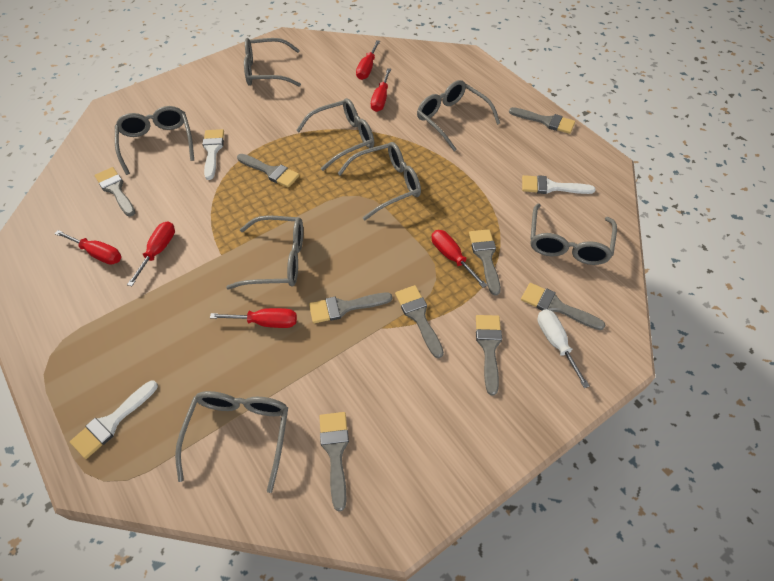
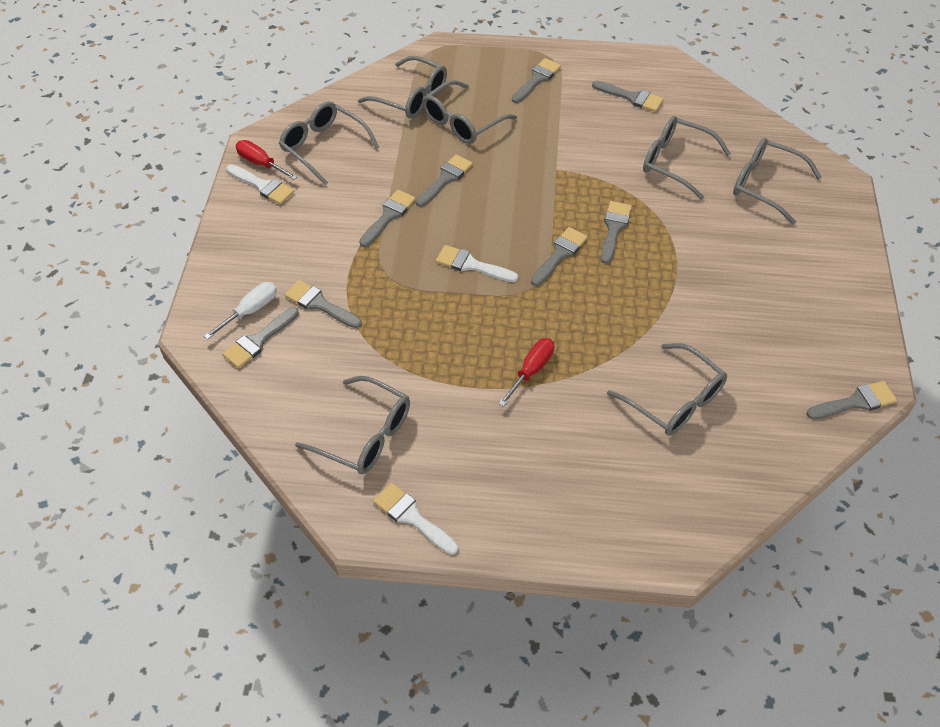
grey glasses: 8 -> 7
red screwdriver: 6 -> 2

